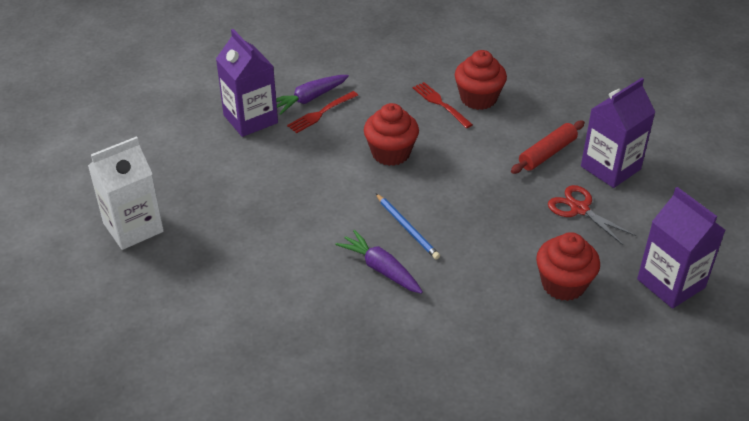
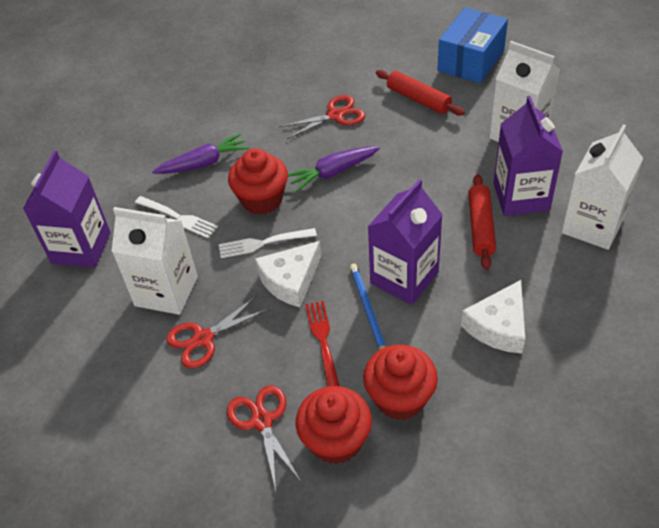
blue box: 0 -> 1
red fork: 2 -> 1
red rolling pin: 1 -> 2
red scissors: 1 -> 3
white carton: 1 -> 3
white cheese: 0 -> 2
white fork: 0 -> 2

